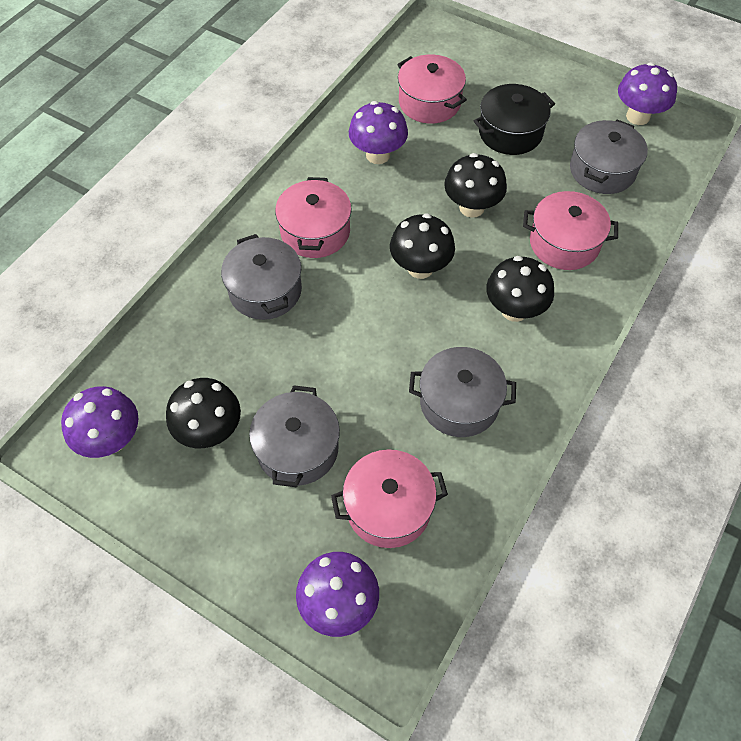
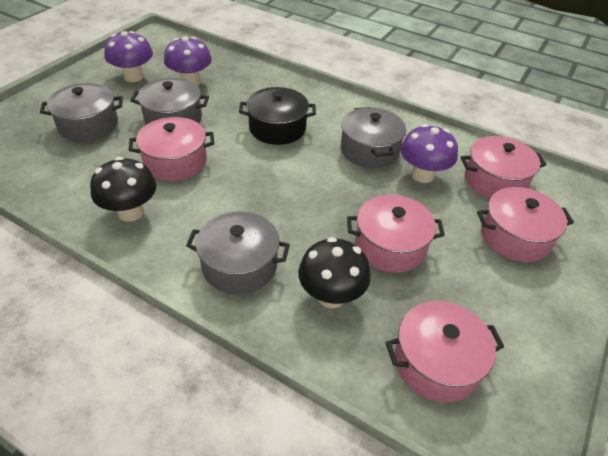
black mushroom: 4 -> 2
pink pot: 4 -> 5
purple mushroom: 4 -> 3

